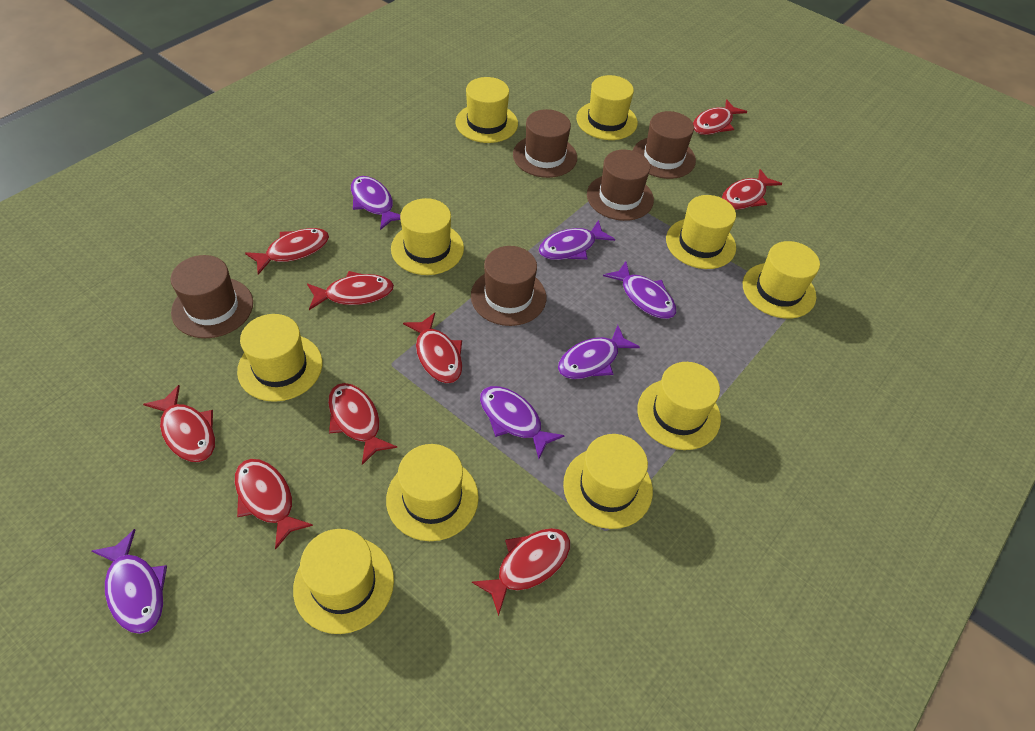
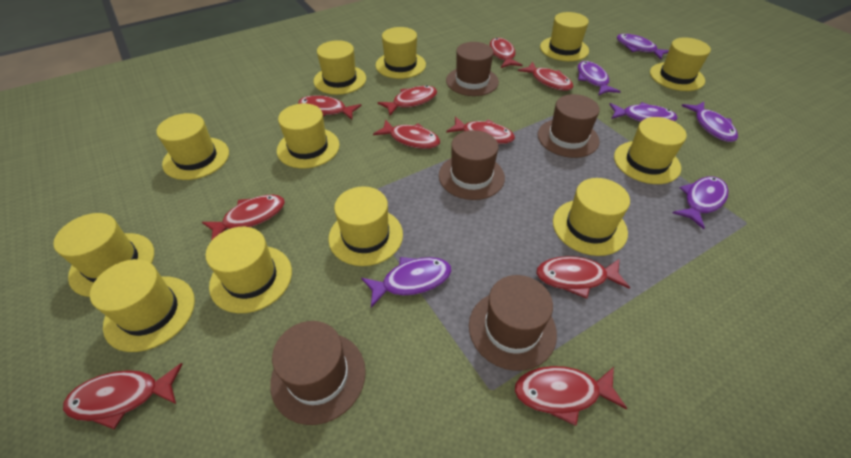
red fish: 9 -> 10
yellow hat: 10 -> 12

